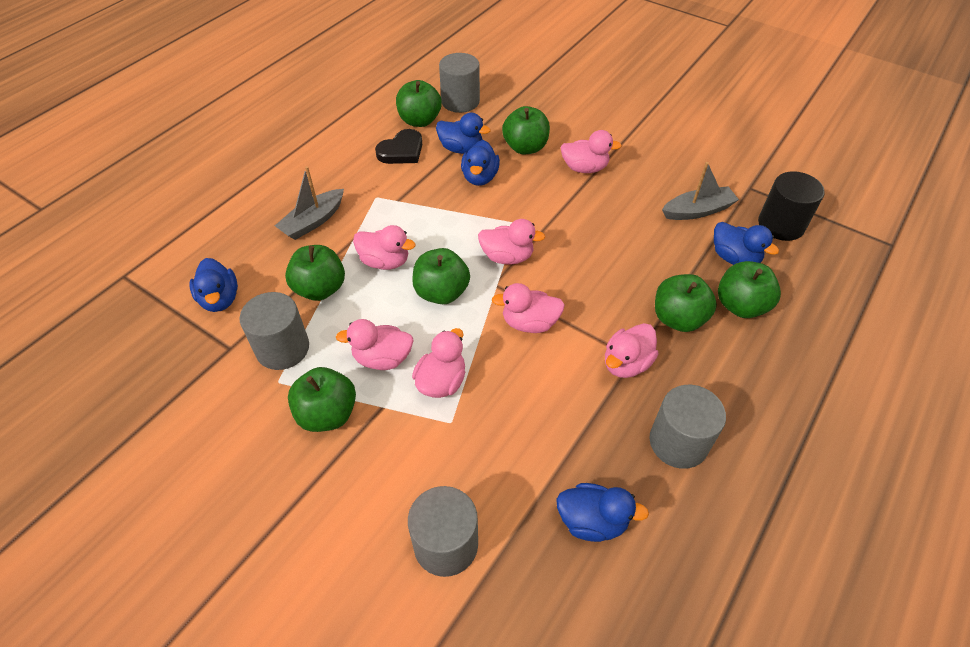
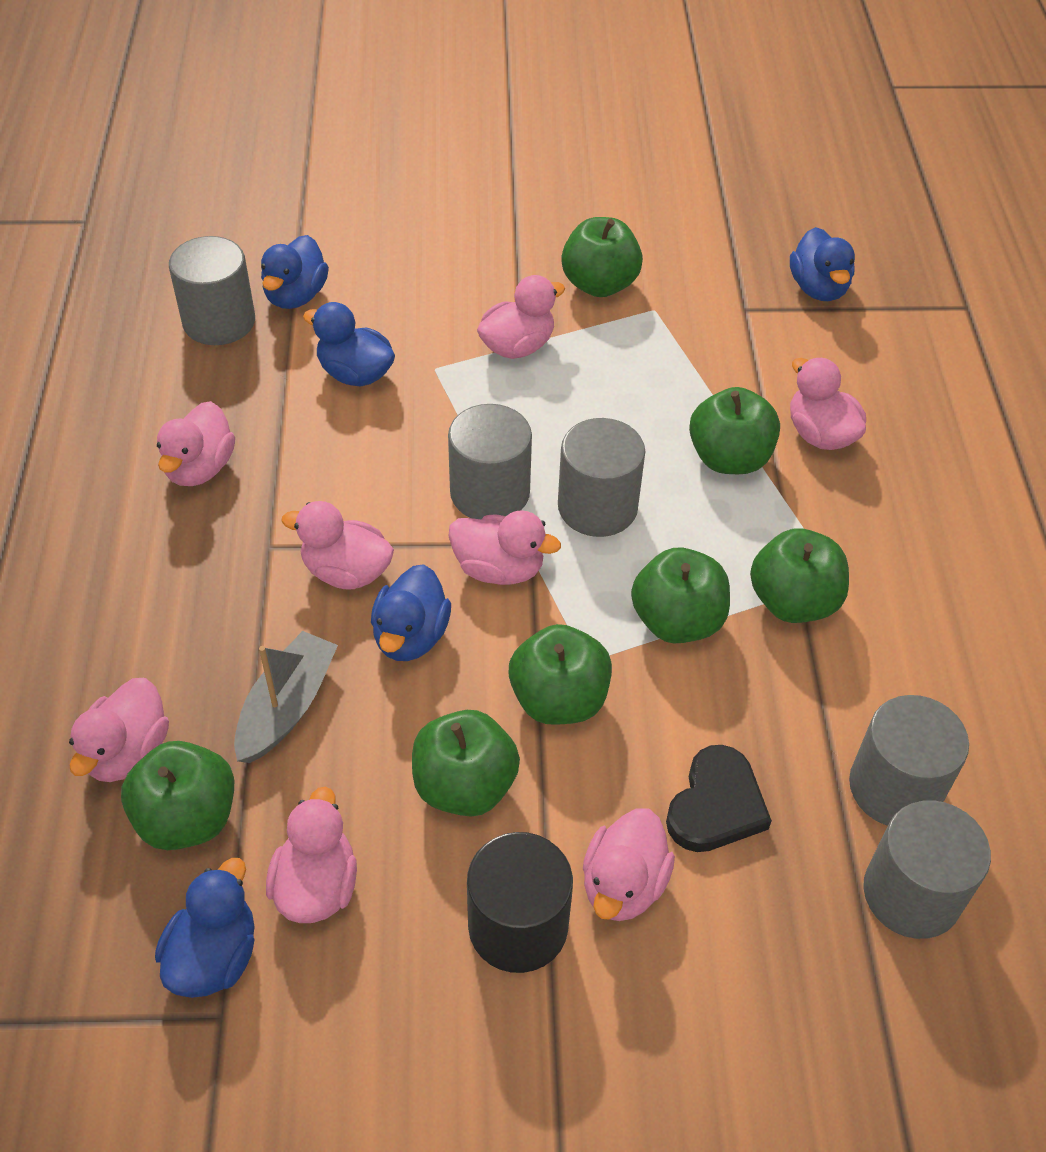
grey boat: 2 -> 1
grey cylinder: 4 -> 5
pink duck: 7 -> 8

